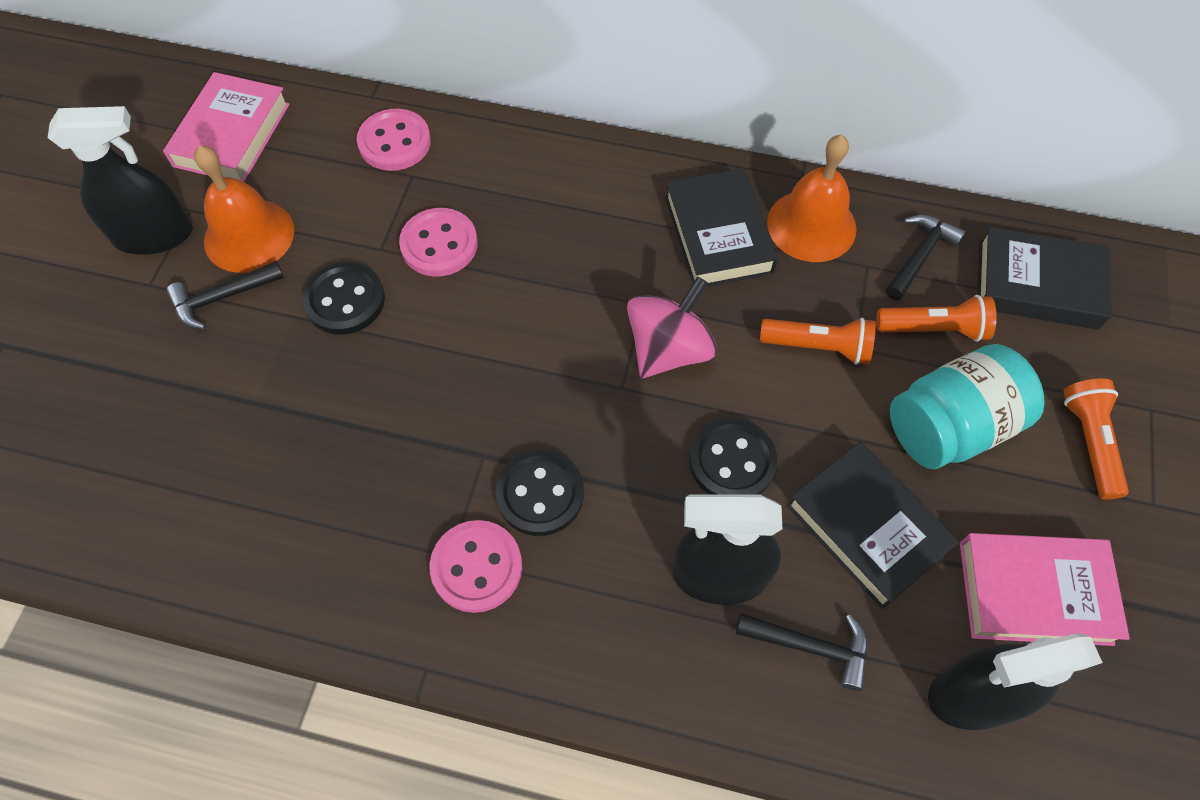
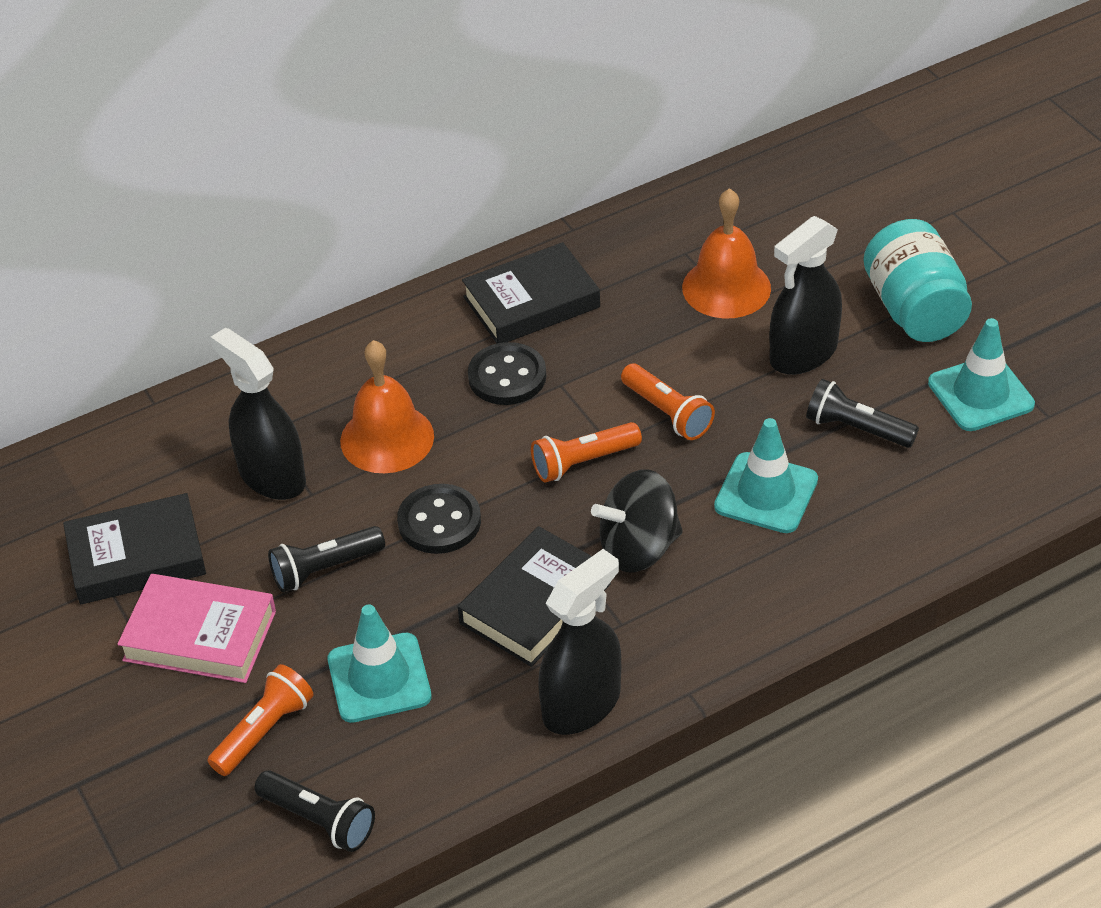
black button: 3 -> 2
black flashlight: 0 -> 3
black hammer: 3 -> 0
black spinning top: 0 -> 1
pink book: 2 -> 1
pink button: 3 -> 0
pink spinning top: 1 -> 0
turquoise traffic cone: 0 -> 3

